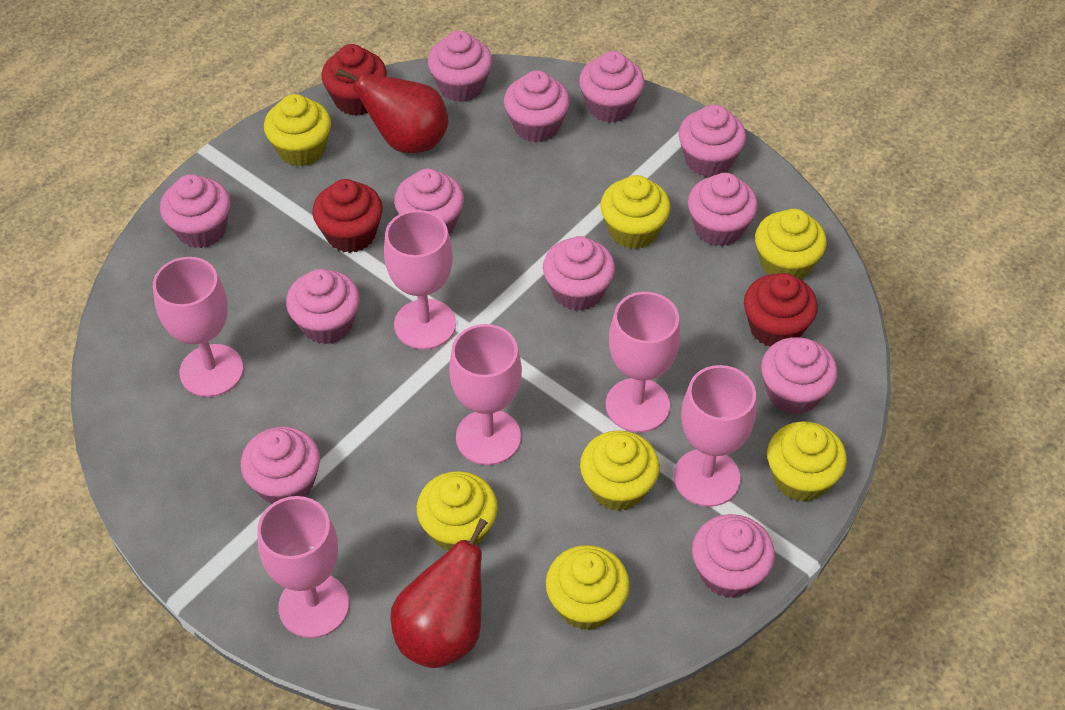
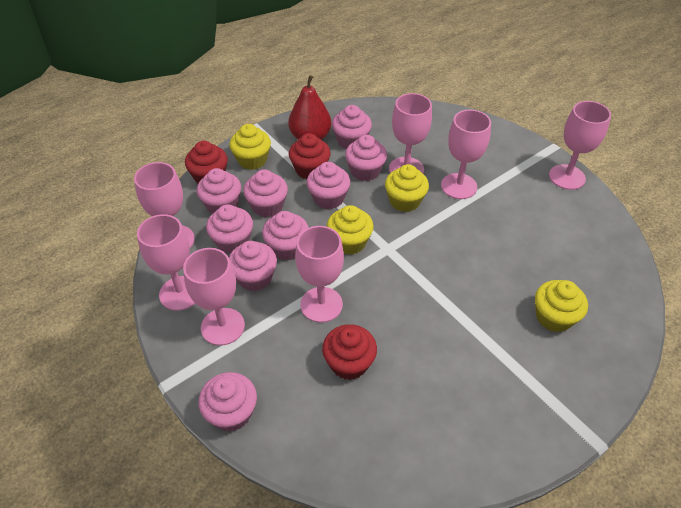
pink cupcake: 12 -> 9
pink goblet: 6 -> 7
red pear: 2 -> 1
yellow cupcake: 7 -> 4

